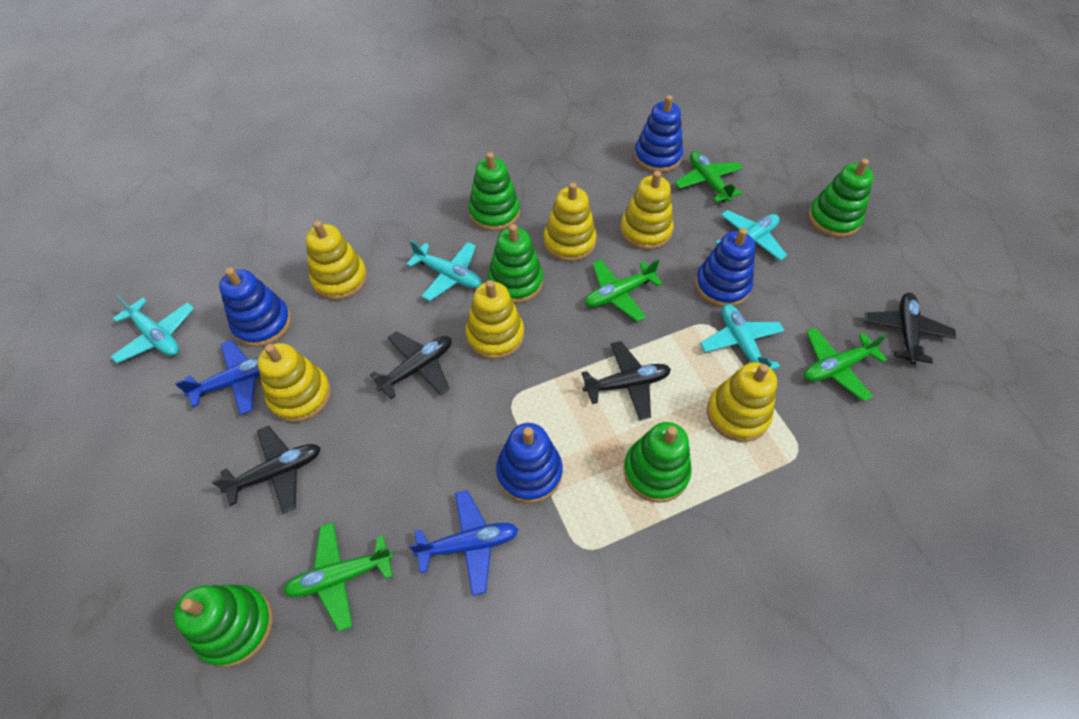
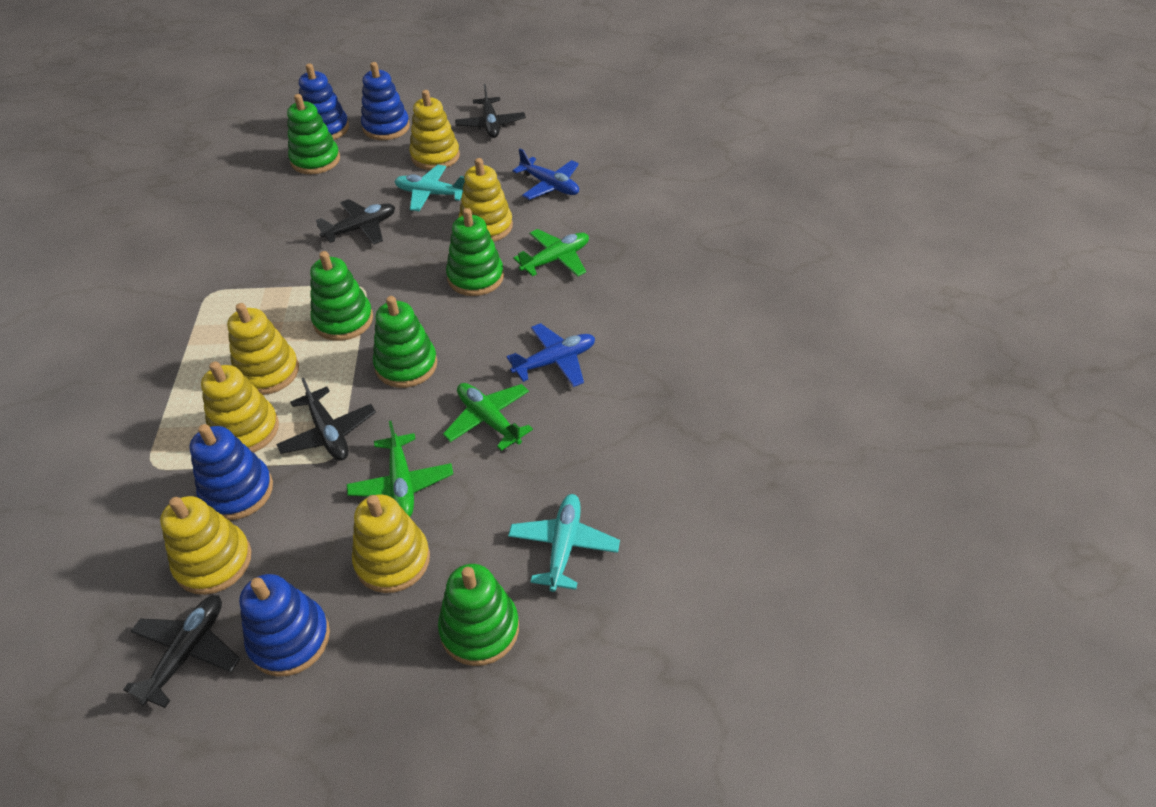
green plane: 4 -> 3
turquoise plane: 4 -> 2

